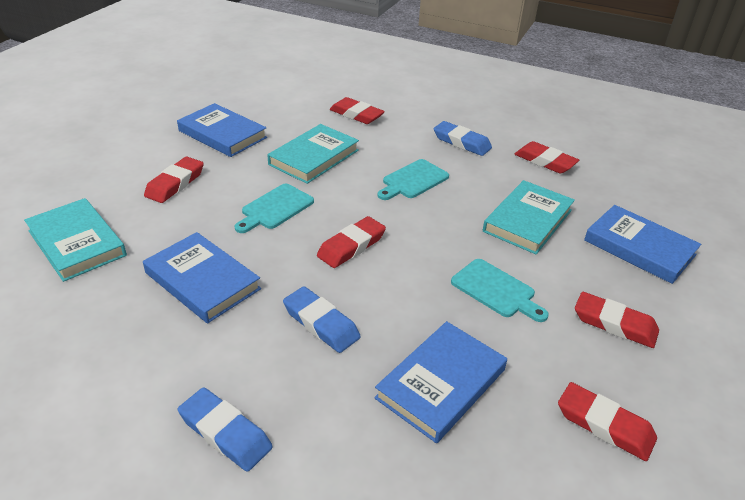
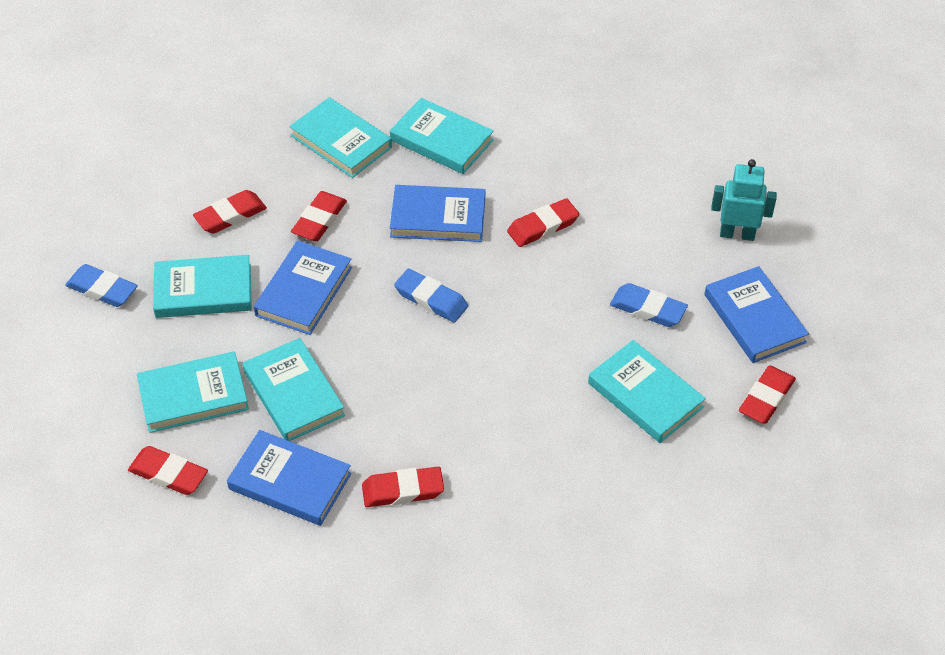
turquoise book: 3 -> 6
turquoise cutting board: 3 -> 0
turquoise robot: 0 -> 1

